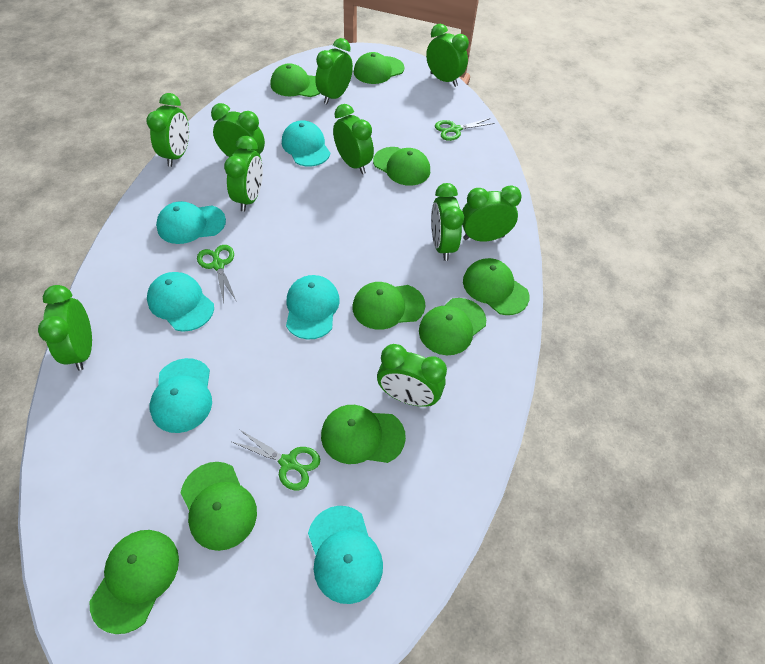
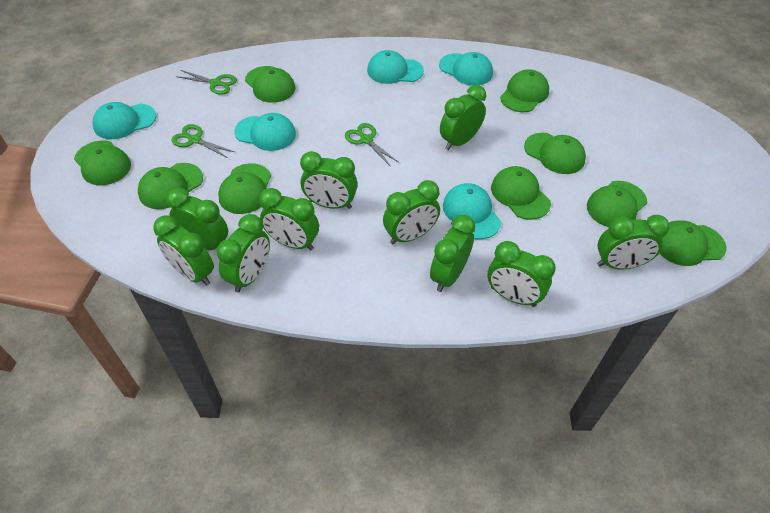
turquoise cap: 6 -> 5

